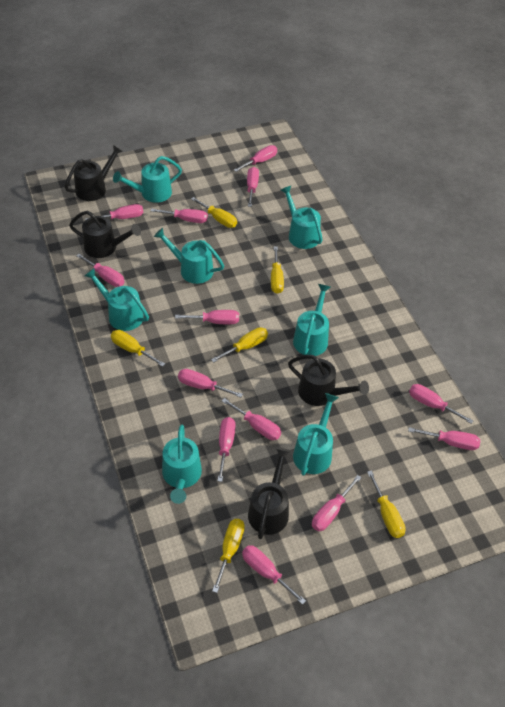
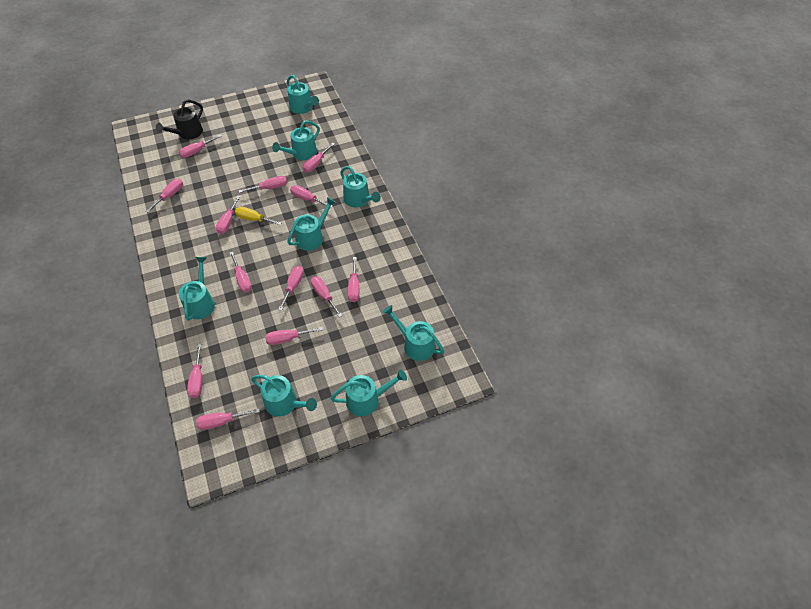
black watering can: 4 -> 1
turquoise watering can: 7 -> 8
yellow screwdriver: 6 -> 1

